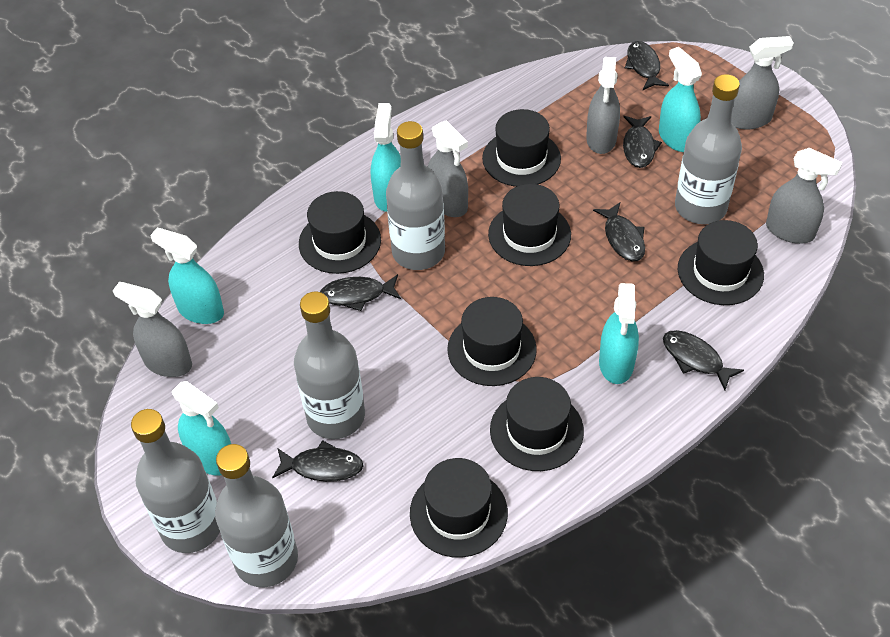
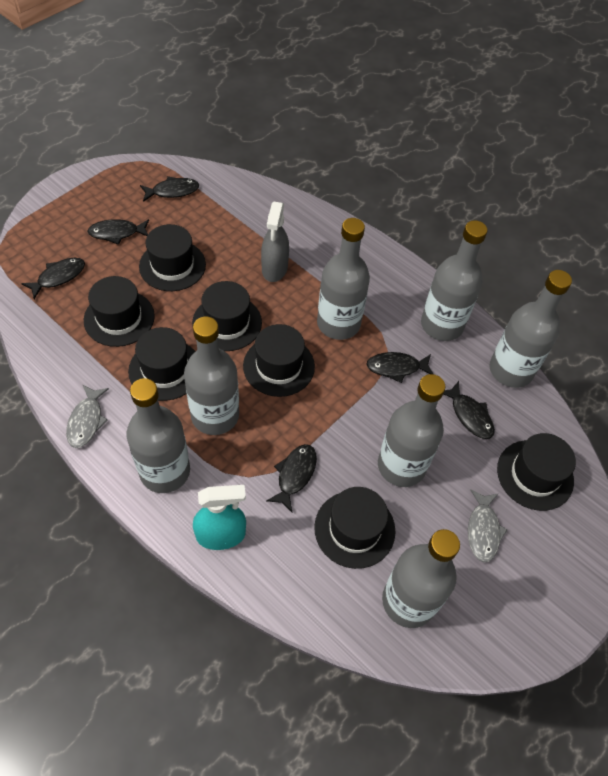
grey bottle: 5 -> 7
grey fish: 0 -> 2
grey spray bottle: 5 -> 1
turquoise spray bottle: 5 -> 1

